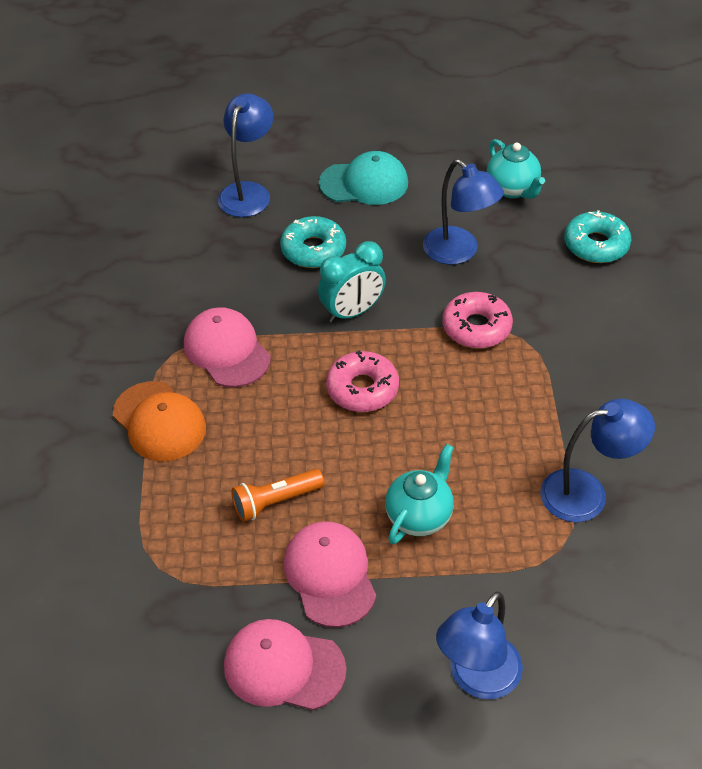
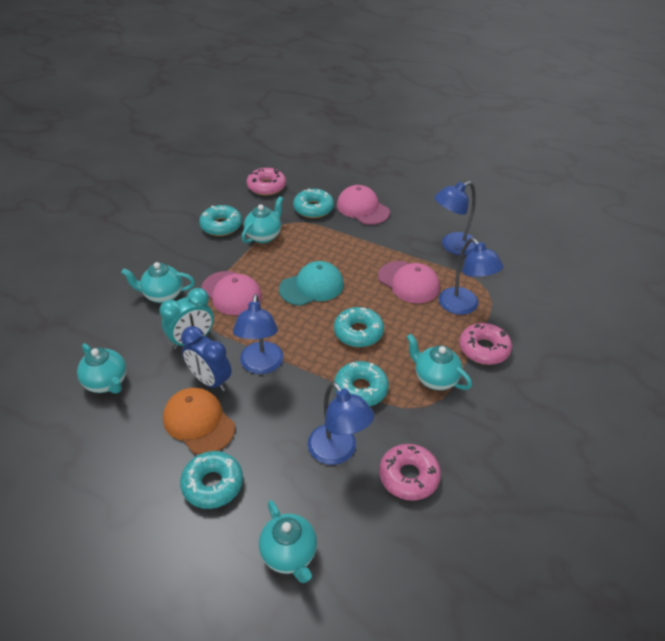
blue clock: 0 -> 1
orange flashlight: 1 -> 0
pink donut: 2 -> 3
turquoise donut: 2 -> 5
turquoise teapot: 2 -> 5

